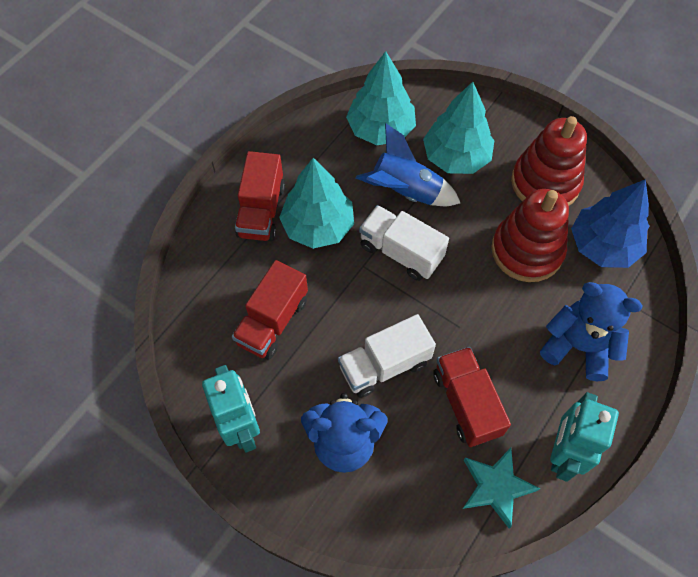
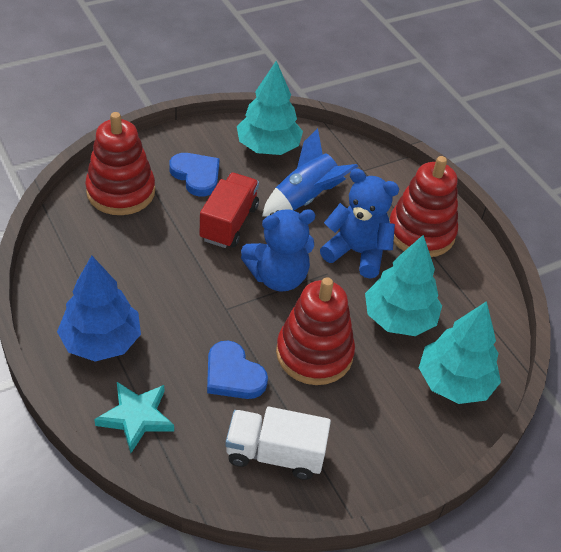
blue heart: 0 -> 2
red stacking toy: 2 -> 3
red truck: 3 -> 1
turquoise robot: 2 -> 0
white truck: 2 -> 1

